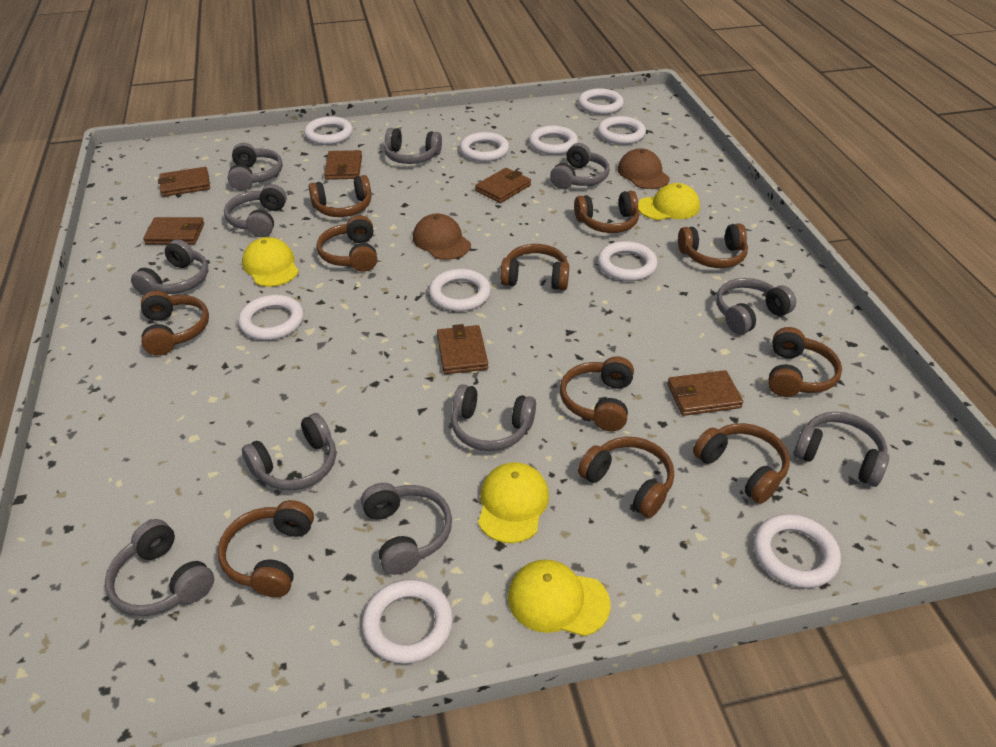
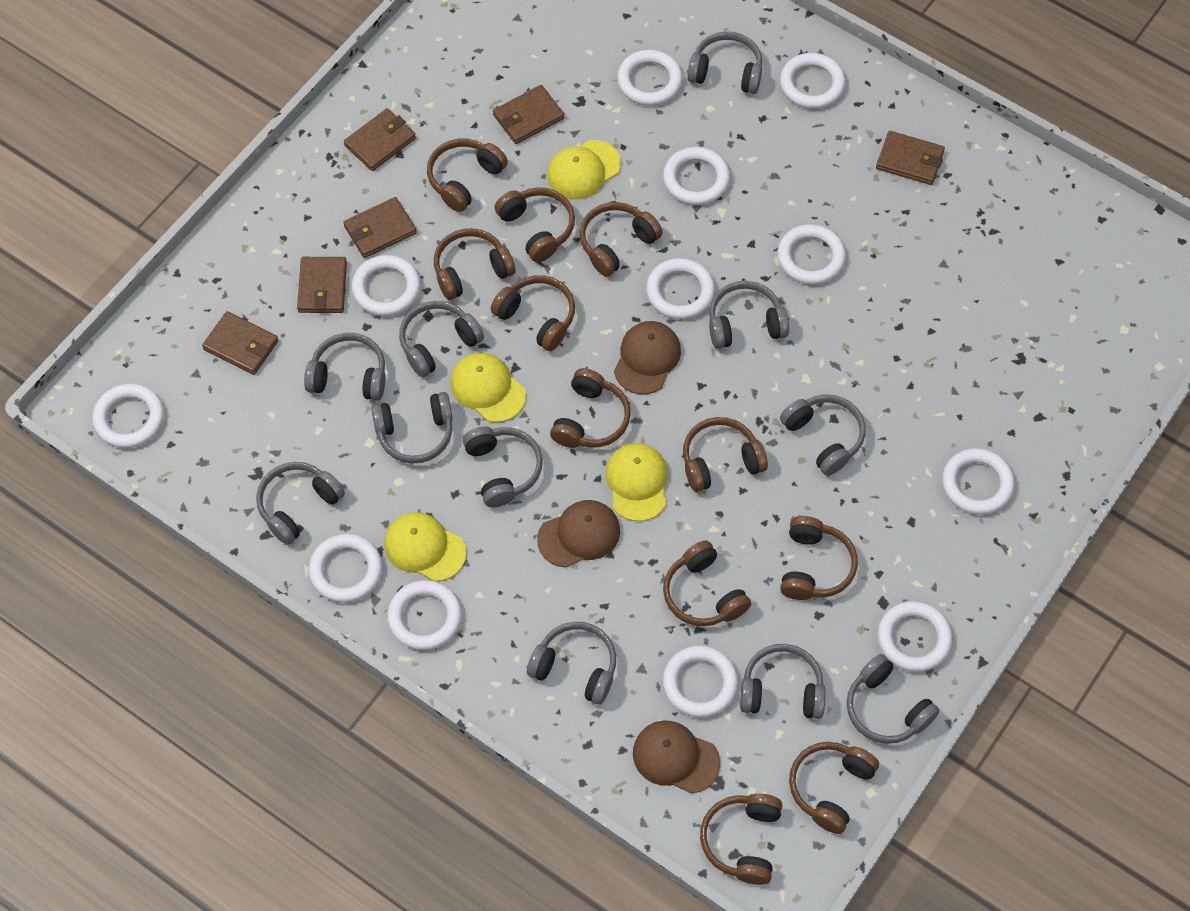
brown cap: 2 -> 3
white ring: 10 -> 12

